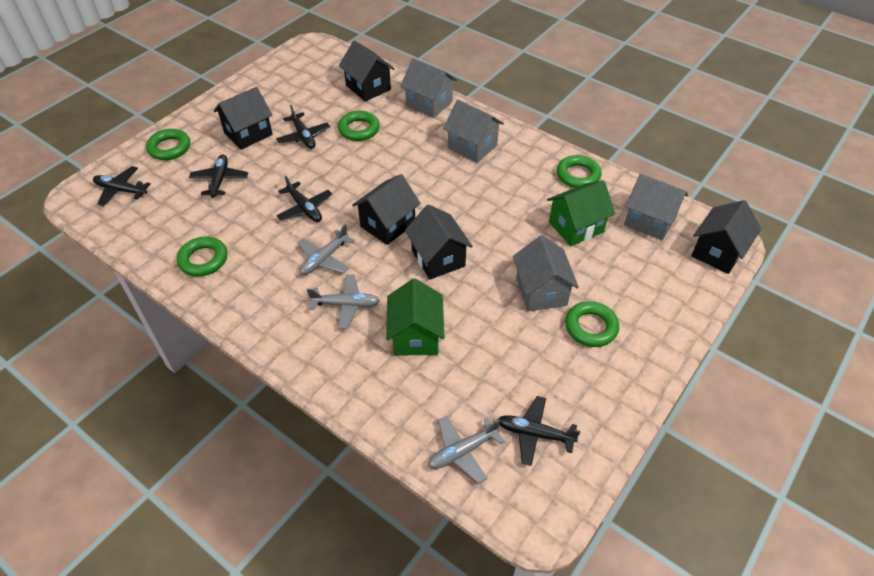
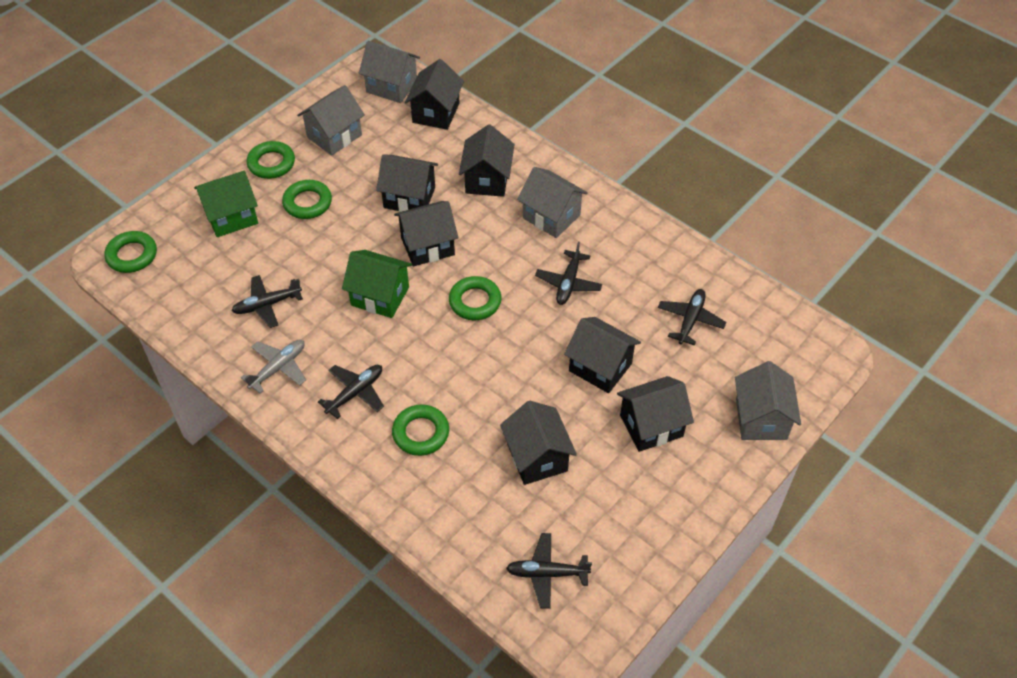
black house: 5 -> 7
grey plane: 3 -> 1

